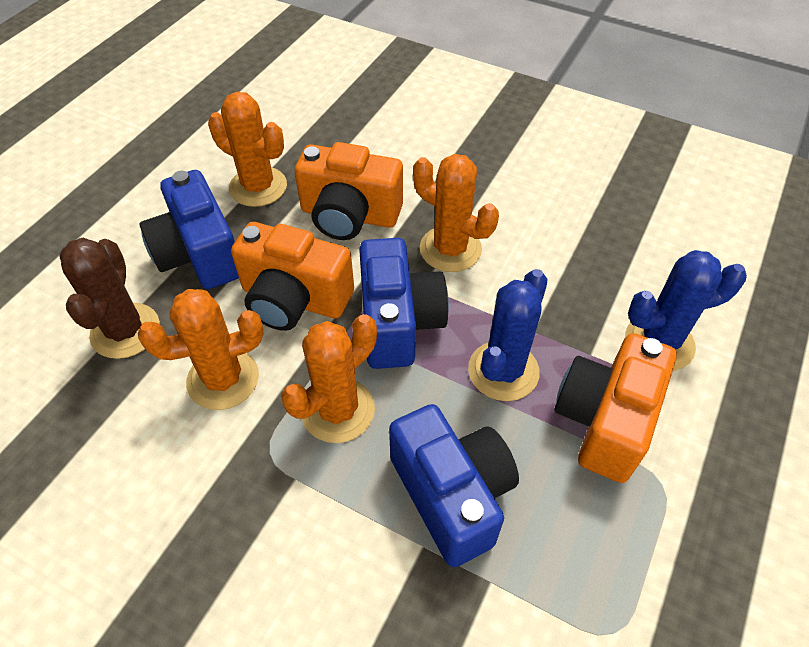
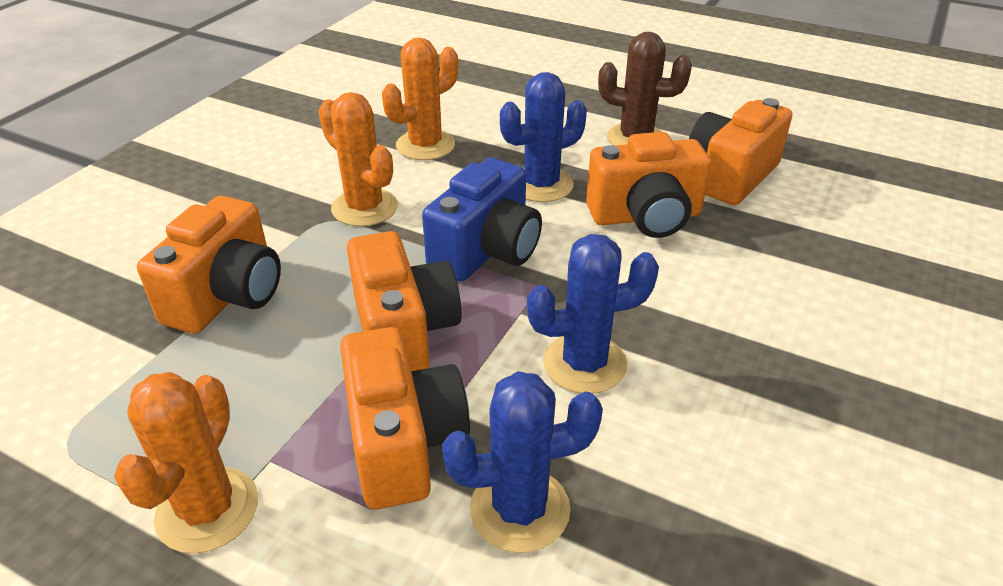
blue cactus: 2 -> 3
blue camera: 3 -> 1
orange cactus: 4 -> 3
orange camera: 3 -> 5

